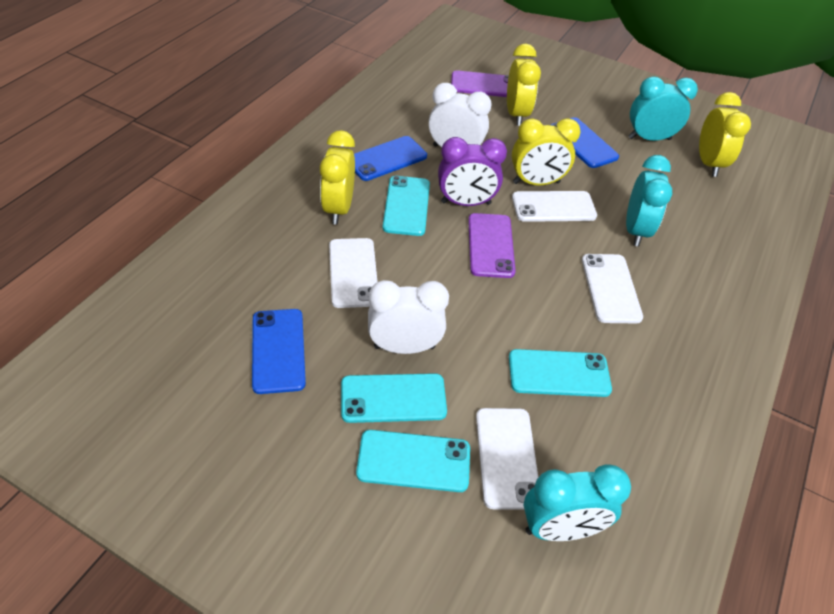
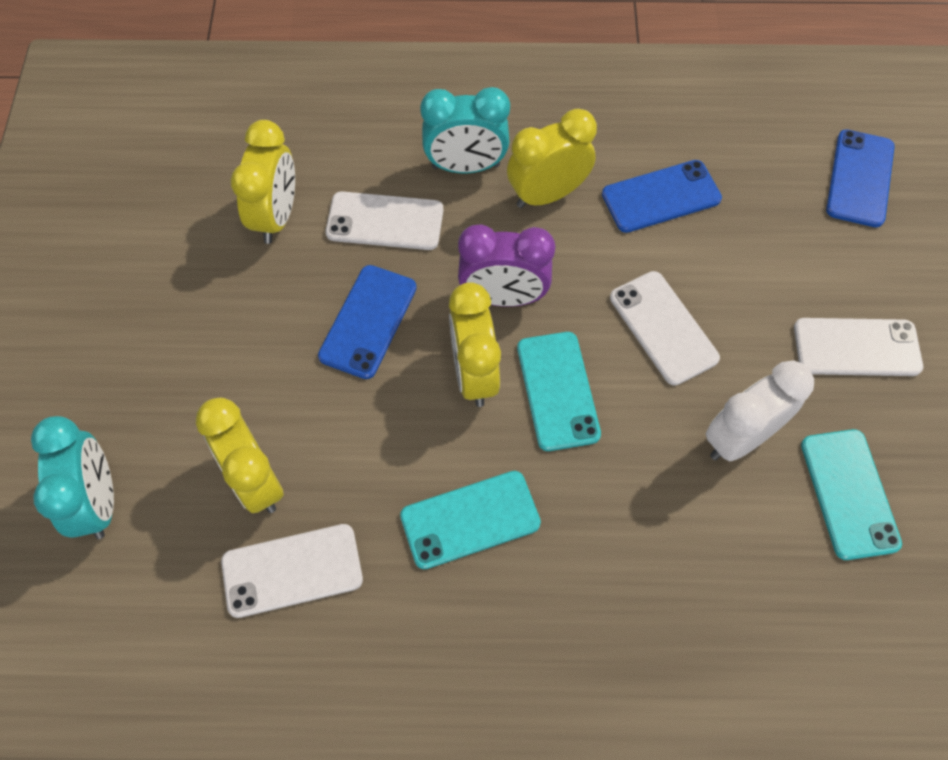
purple phone: 2 -> 0
turquoise clock: 3 -> 2
turquoise phone: 4 -> 3
white clock: 2 -> 1

